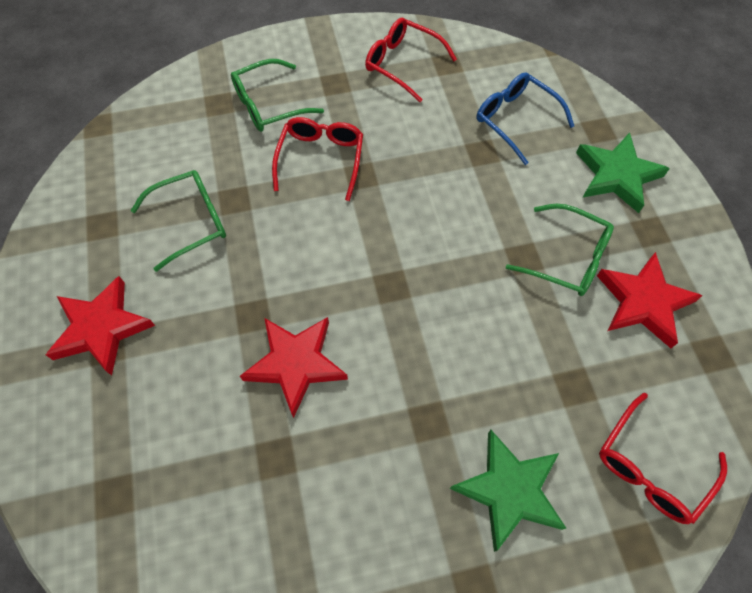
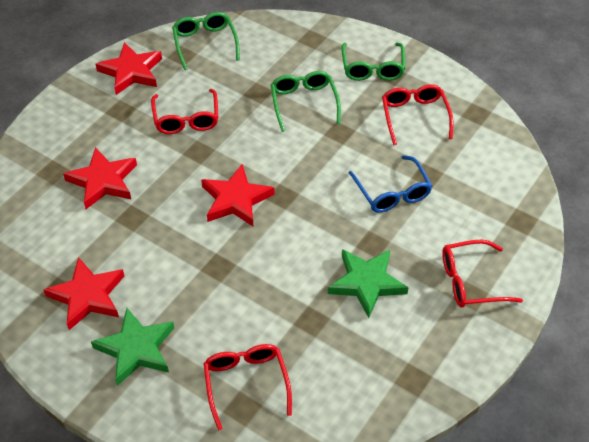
red glasses: 3 -> 4
red star: 3 -> 4

